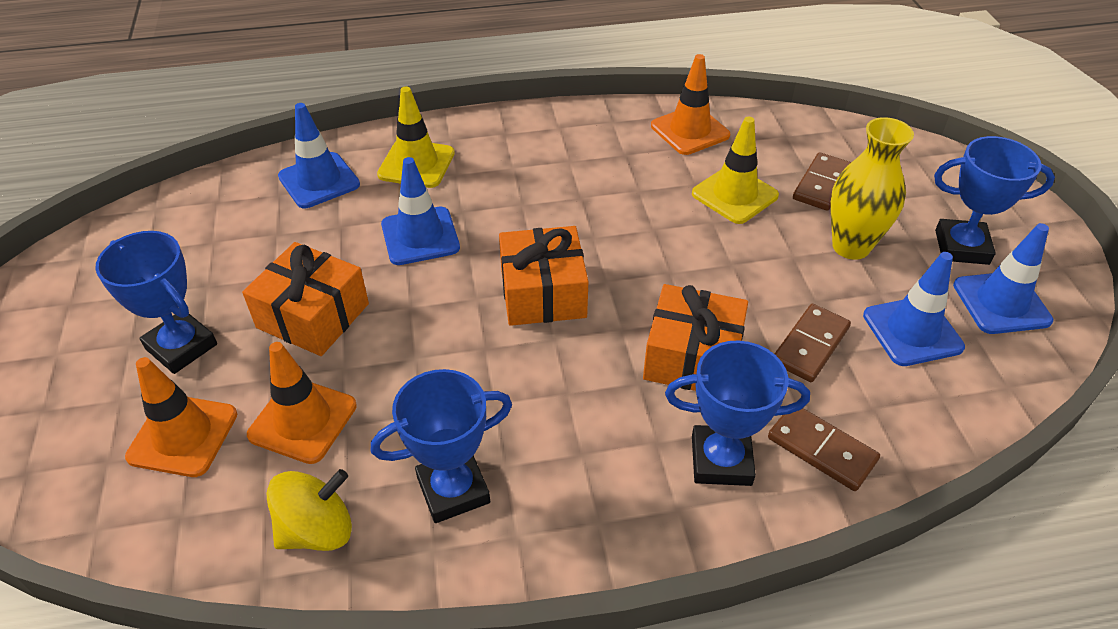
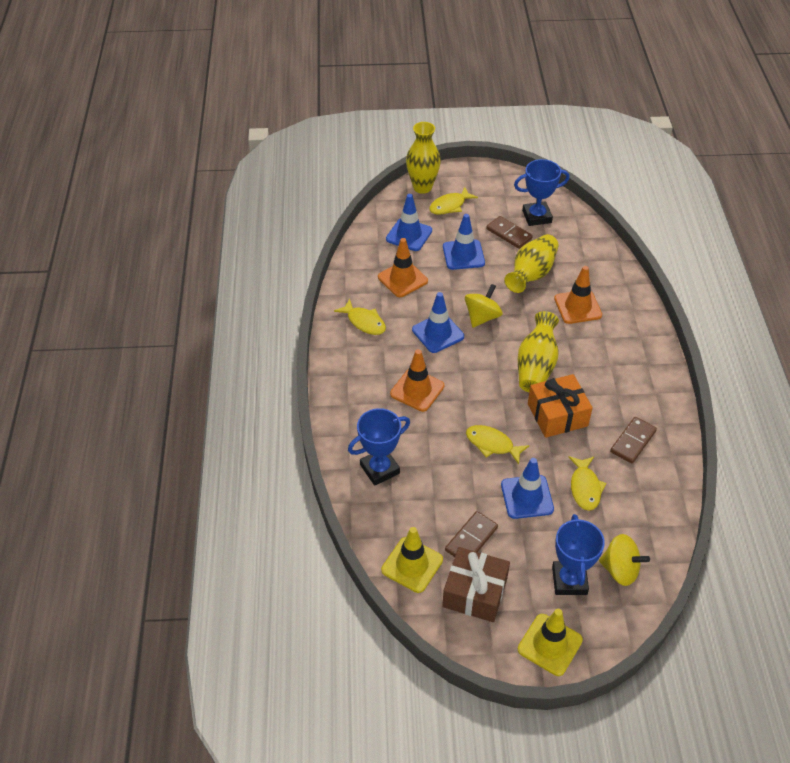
blue trophy: 4 -> 3
brown gift: 0 -> 1
orange gift: 3 -> 1
yellow fish: 0 -> 4
yellow spinning top: 1 -> 2
yellow vase: 1 -> 3

